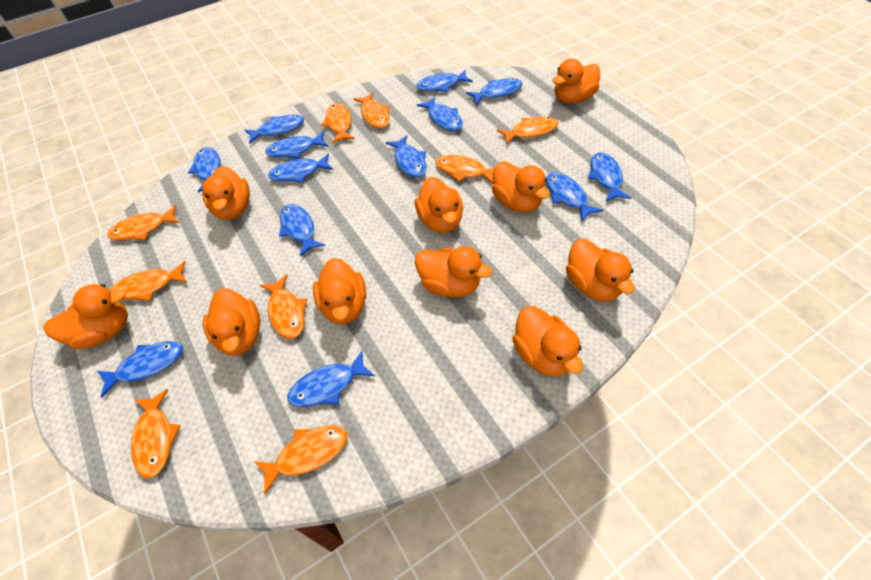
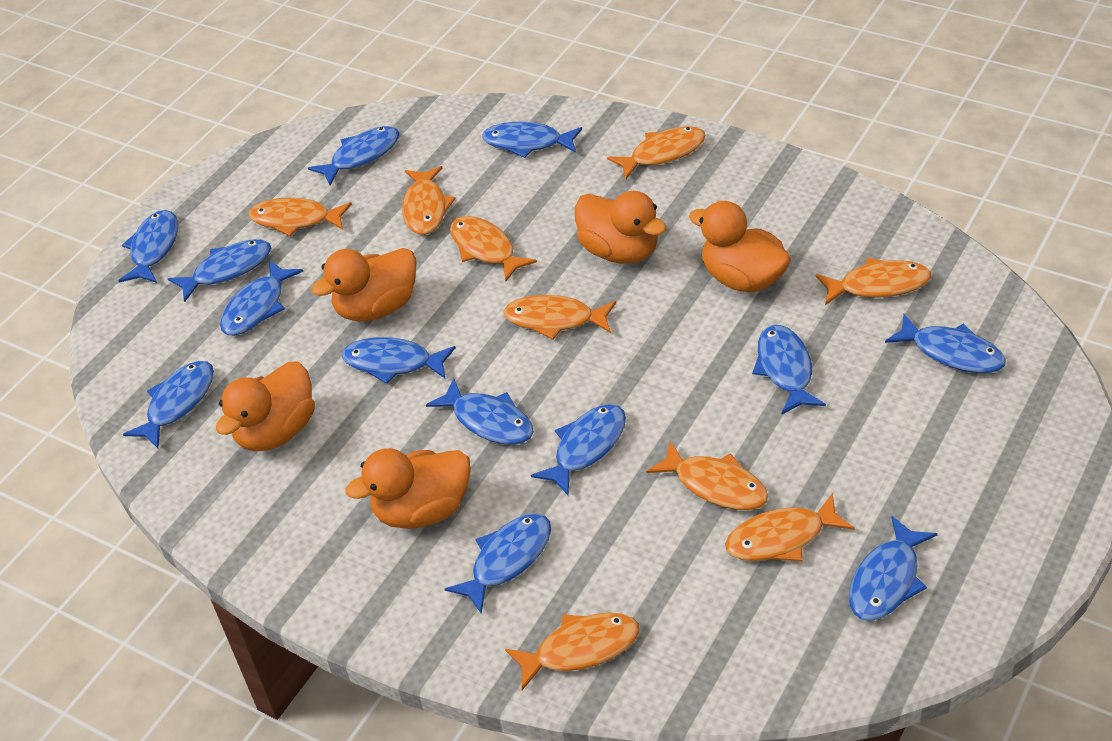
orange duck: 10 -> 5

